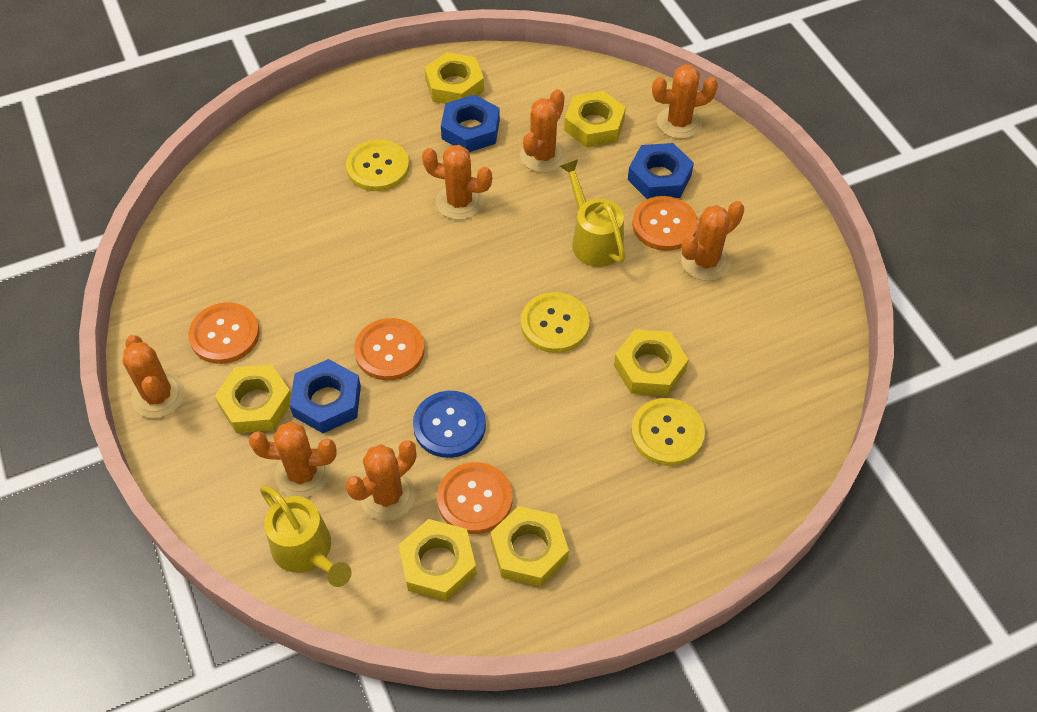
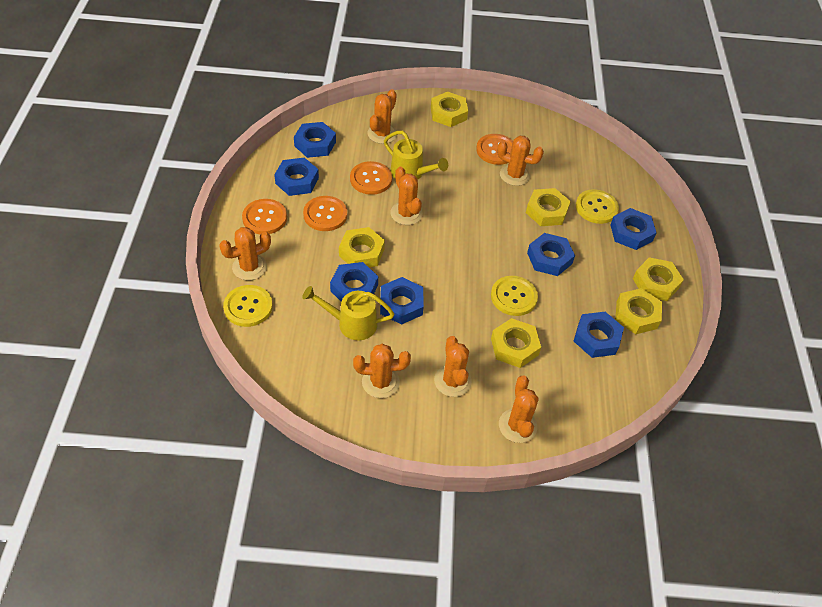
blue button: 1 -> 0
blue nut: 3 -> 7

